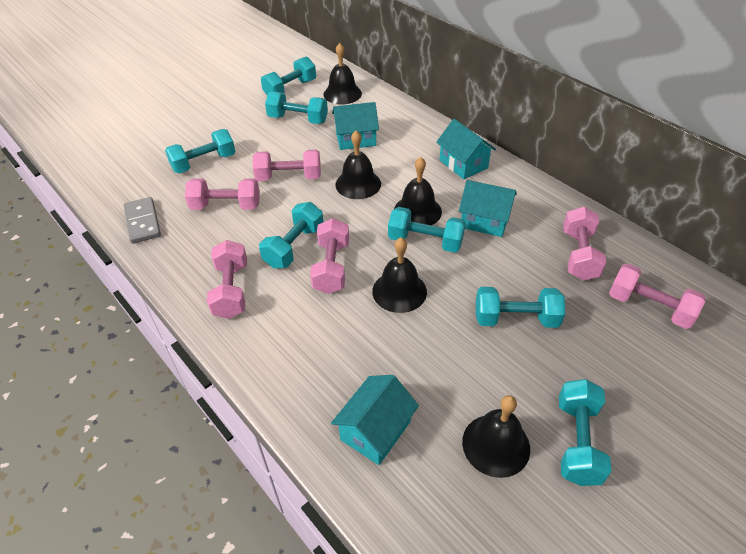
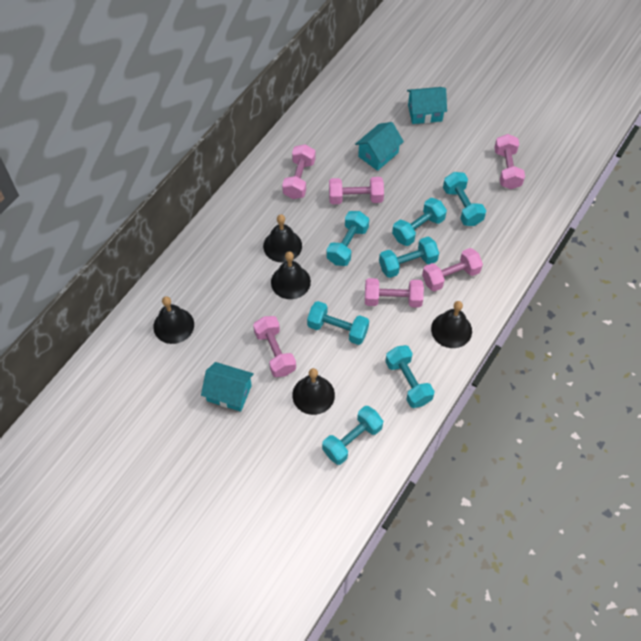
grey domino: 1 -> 0
turquoise house: 4 -> 3

